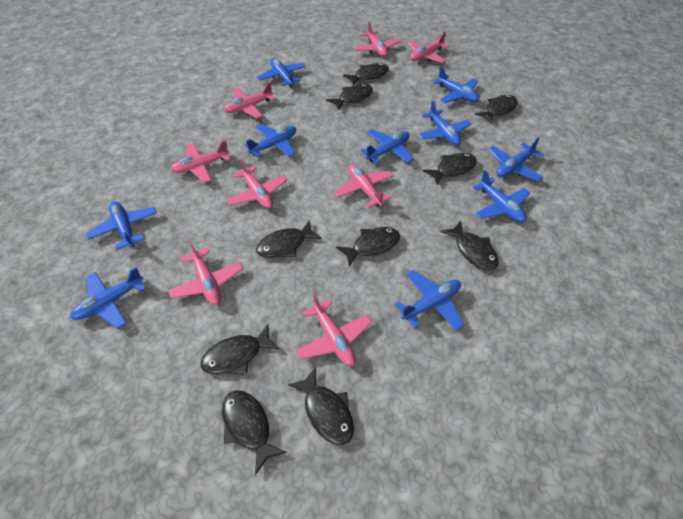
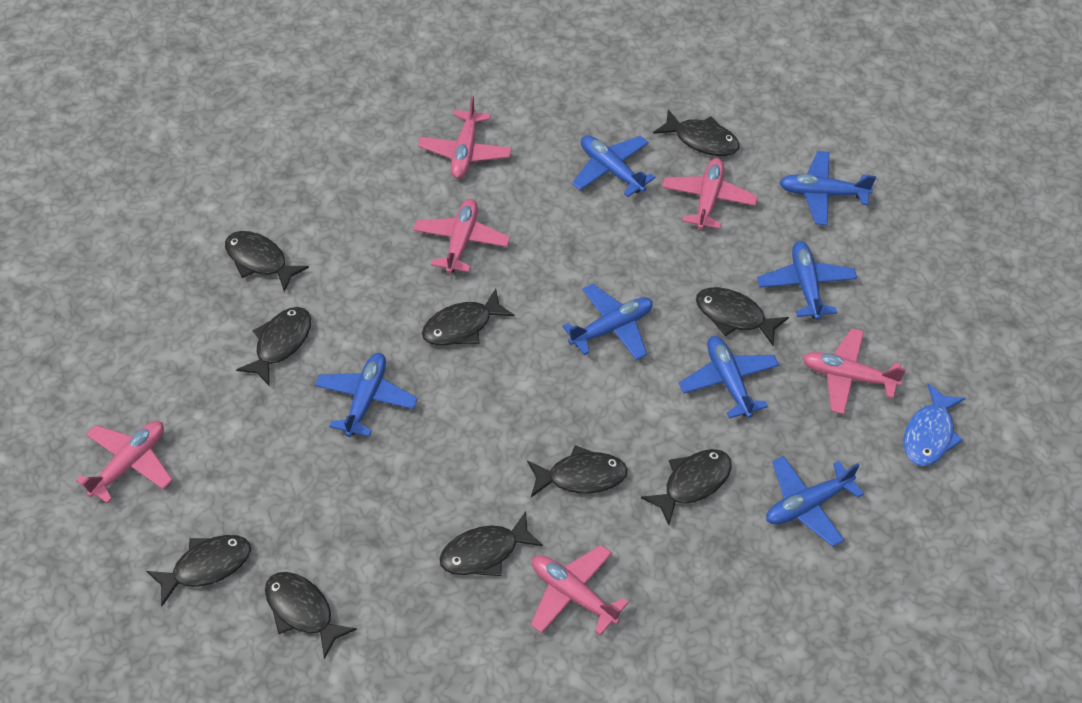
blue fish: 0 -> 1
blue plane: 10 -> 7
pink plane: 8 -> 6

